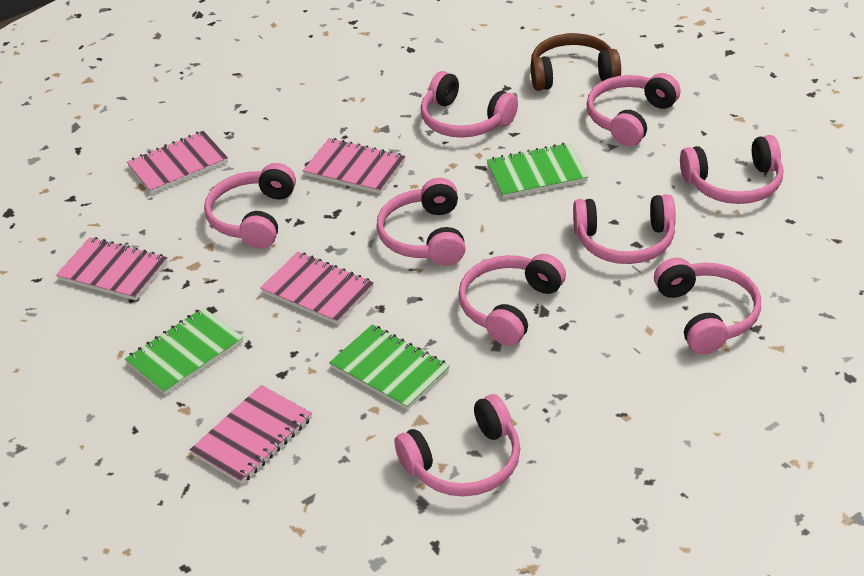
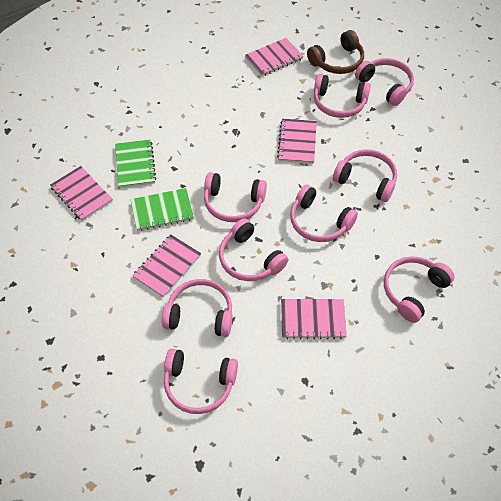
green notebook: 3 -> 2

